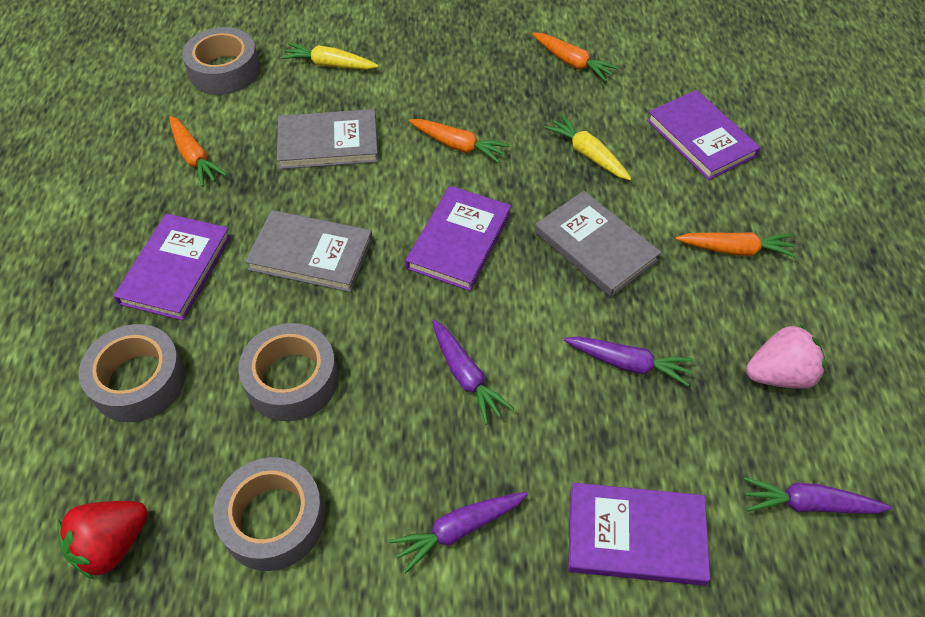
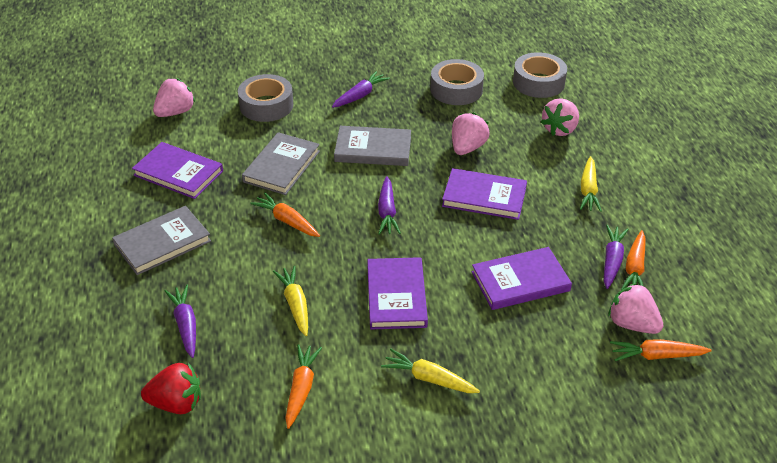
grey tape: 4 -> 3
pink strawberry: 1 -> 4
yellow carrot: 2 -> 3

